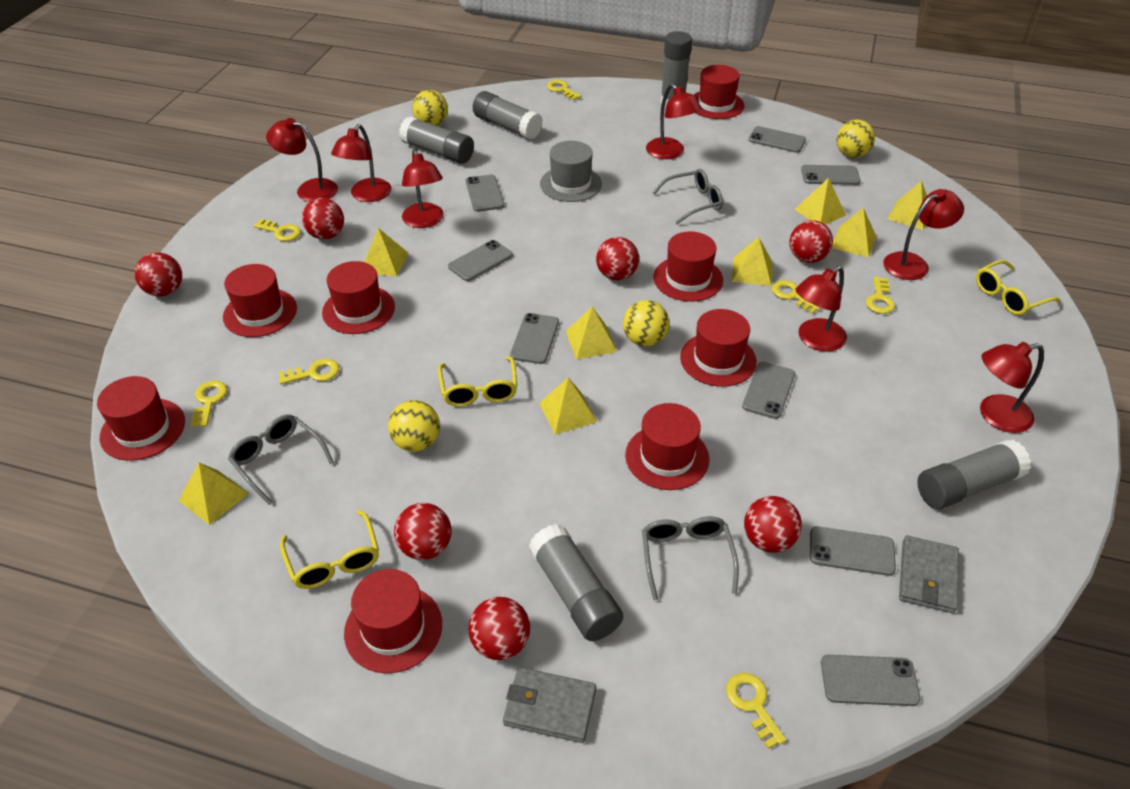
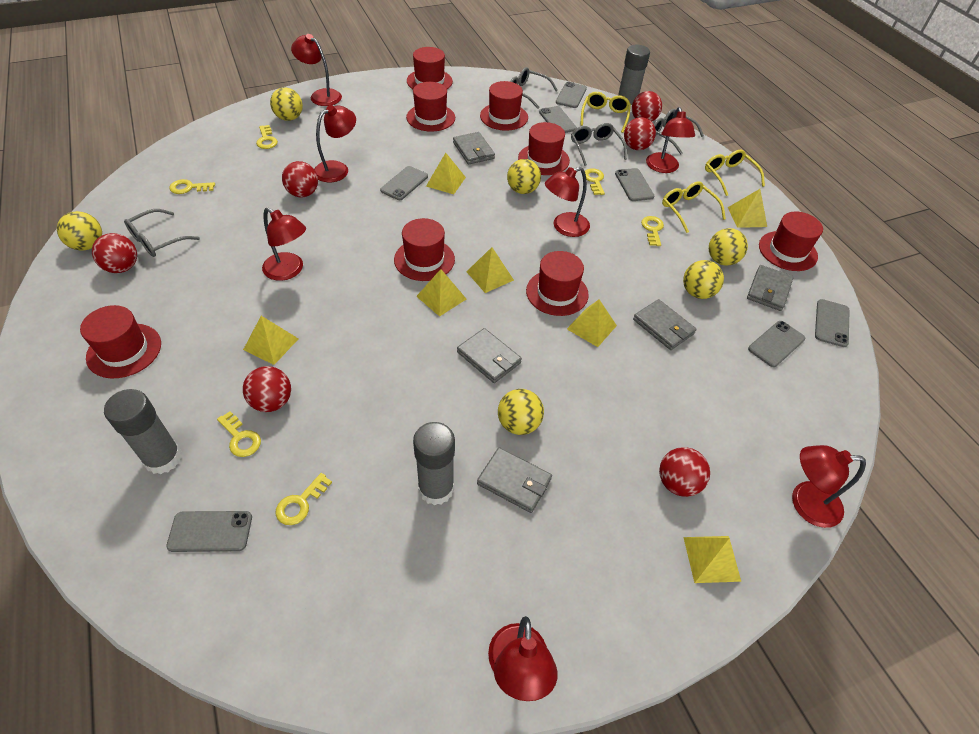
grey glasses: 3 -> 4
grey glue stick: 5 -> 3
grey hat: 1 -> 0
grey phone: 8 -> 7
grey wallet: 2 -> 5
red ball: 7 -> 6
yellow ball: 4 -> 6
yellow key: 7 -> 6
yellow pyramid: 8 -> 7

